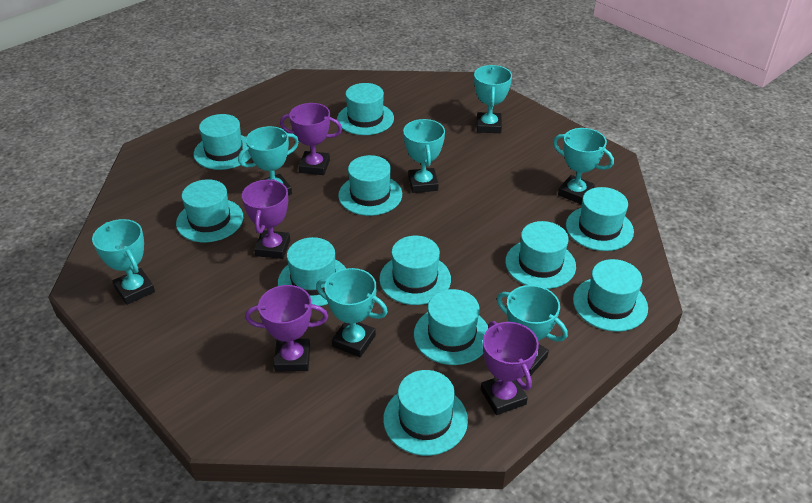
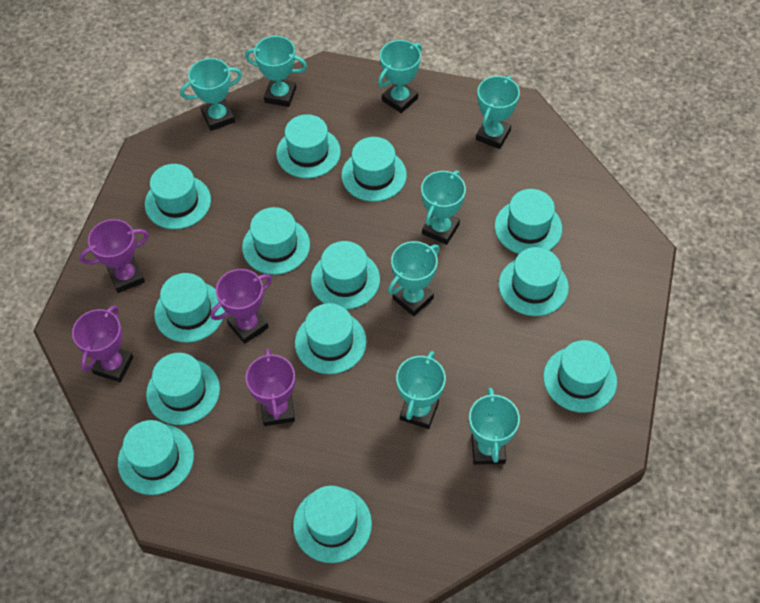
turquoise hat: 11 -> 13
turquoise trophy: 7 -> 8

